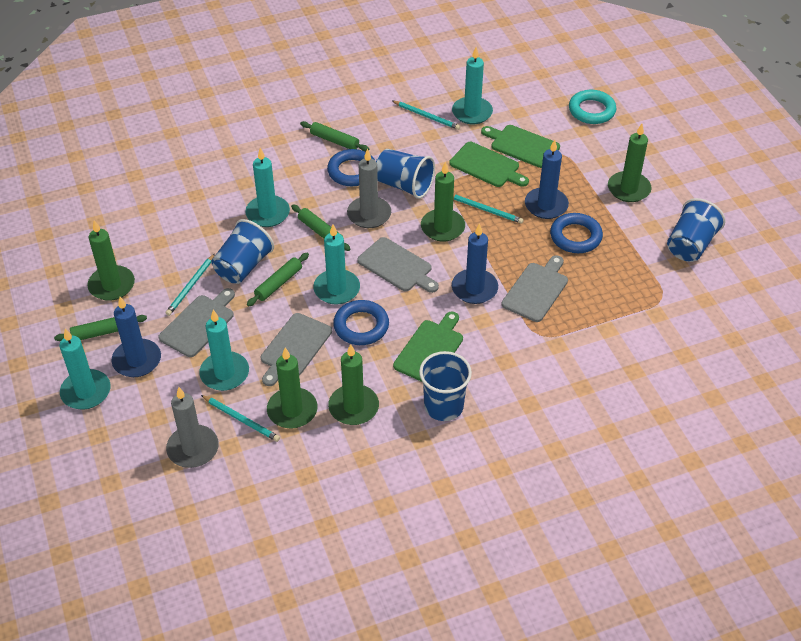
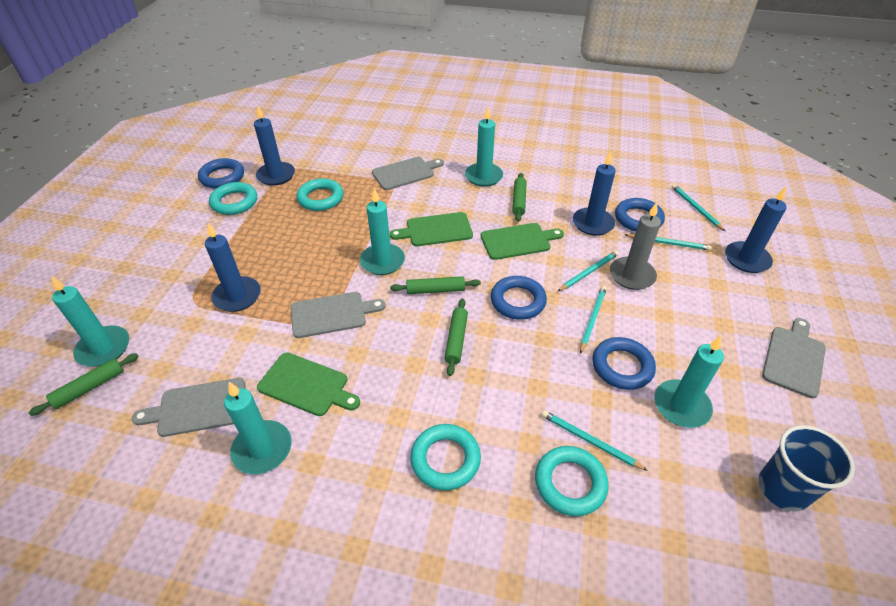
blue candle: 3 -> 4
blue cup: 4 -> 1
blue ring: 3 -> 4
green candle: 5 -> 0
grey candle: 2 -> 1
turquoise pencil: 4 -> 5
turquoise ring: 1 -> 4

